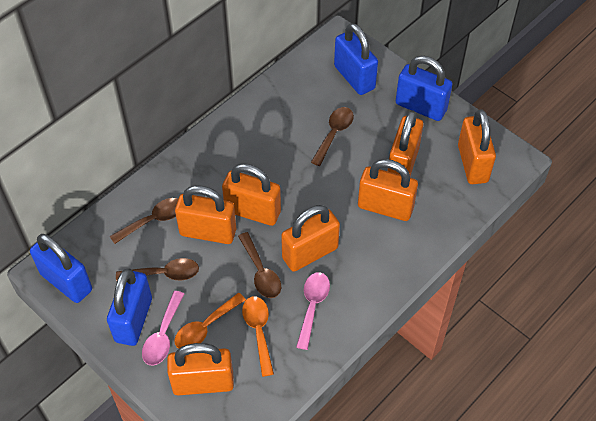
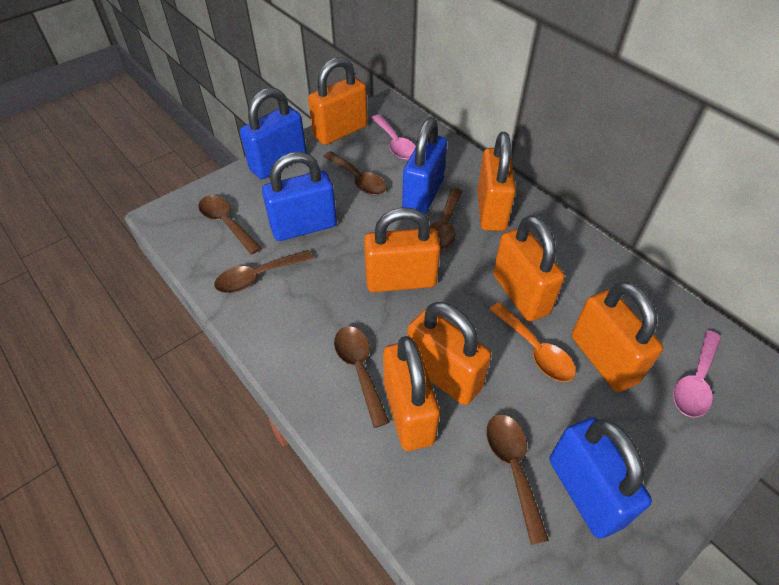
brown spoon: 4 -> 6
orange spoon: 2 -> 1

